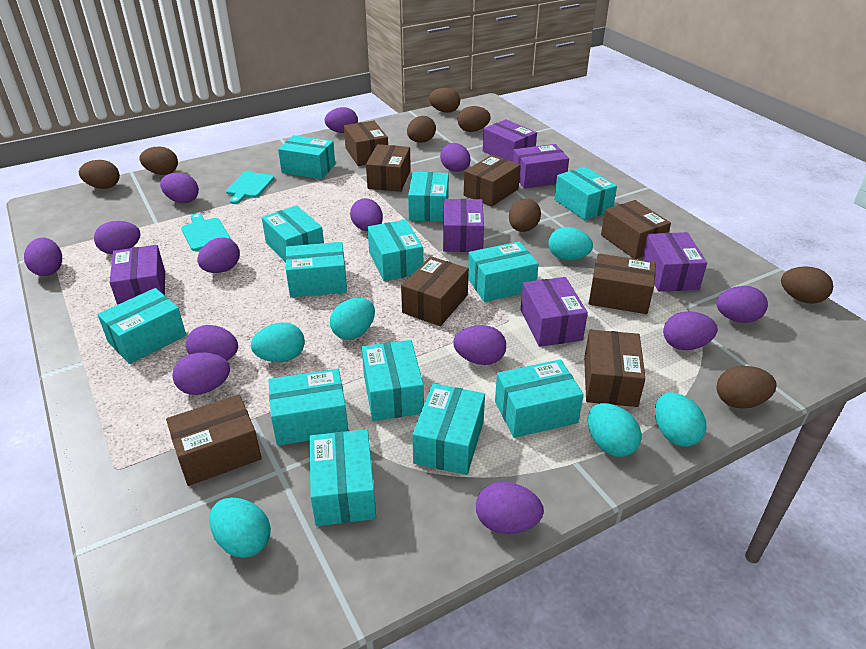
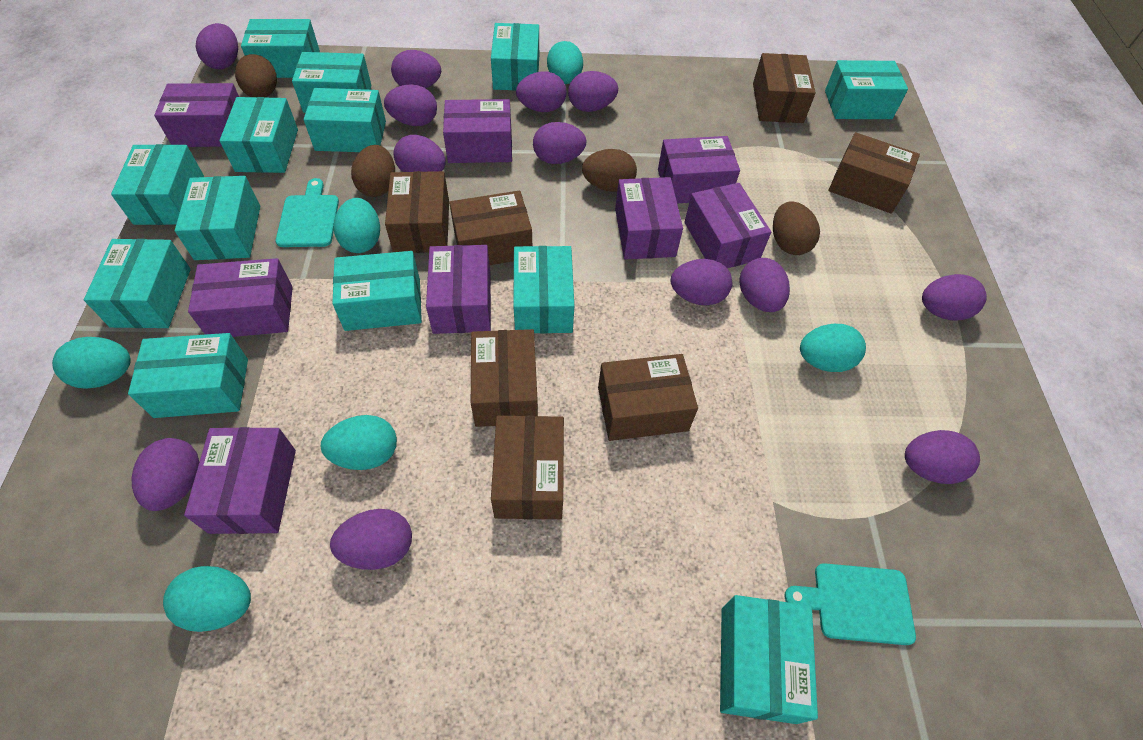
brown box: 8 -> 7
brown egg: 8 -> 4
purple box: 6 -> 8

